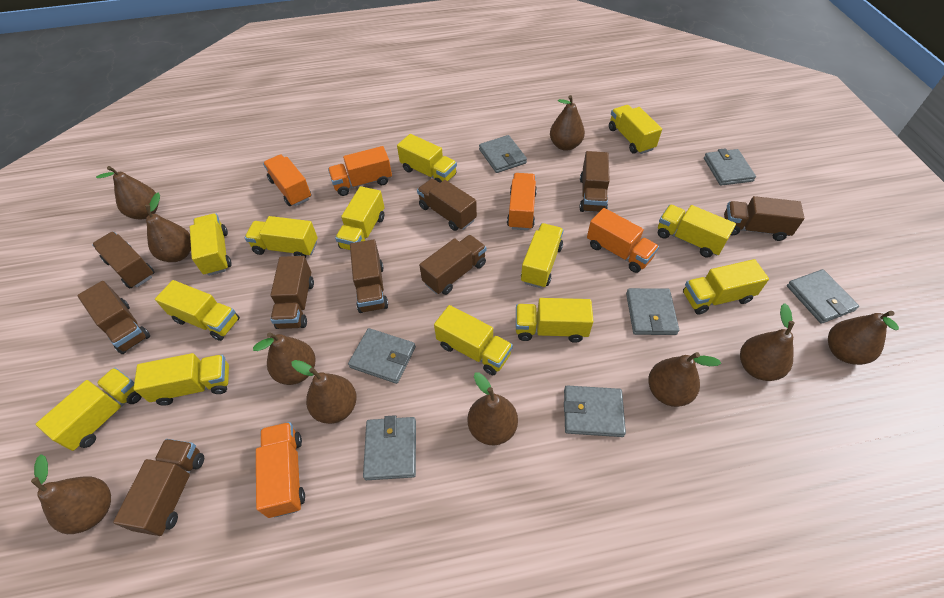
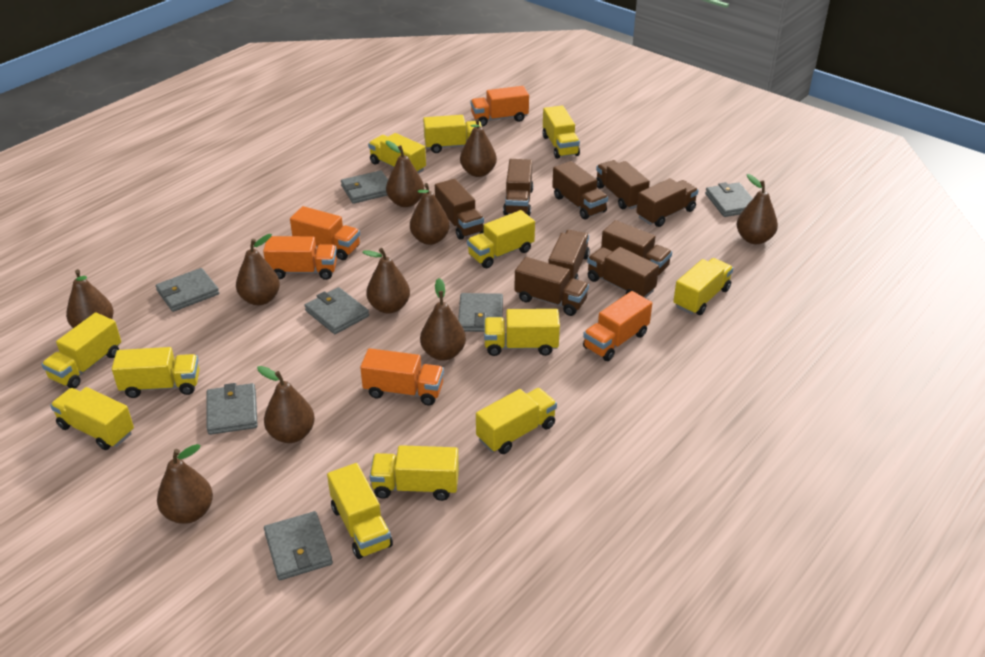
yellow truck: 13 -> 12

